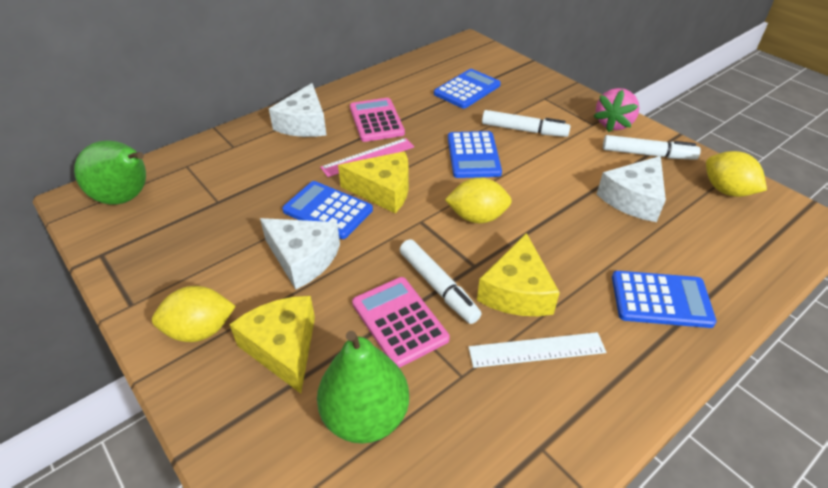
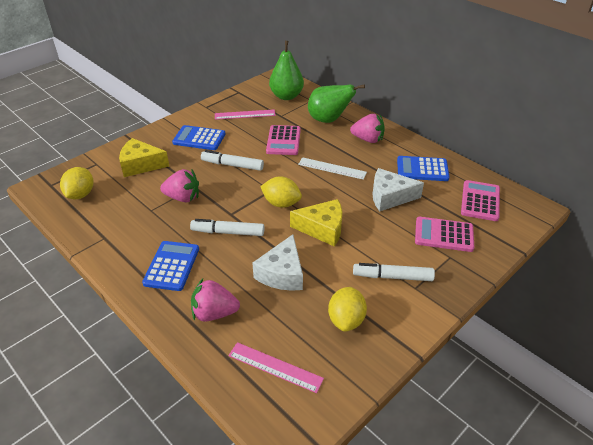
blue calculator: 4 -> 3
pink calculator: 2 -> 3
pink ruler: 1 -> 2
pink strawberry: 1 -> 3
white cheese: 3 -> 2
yellow cheese: 3 -> 2

